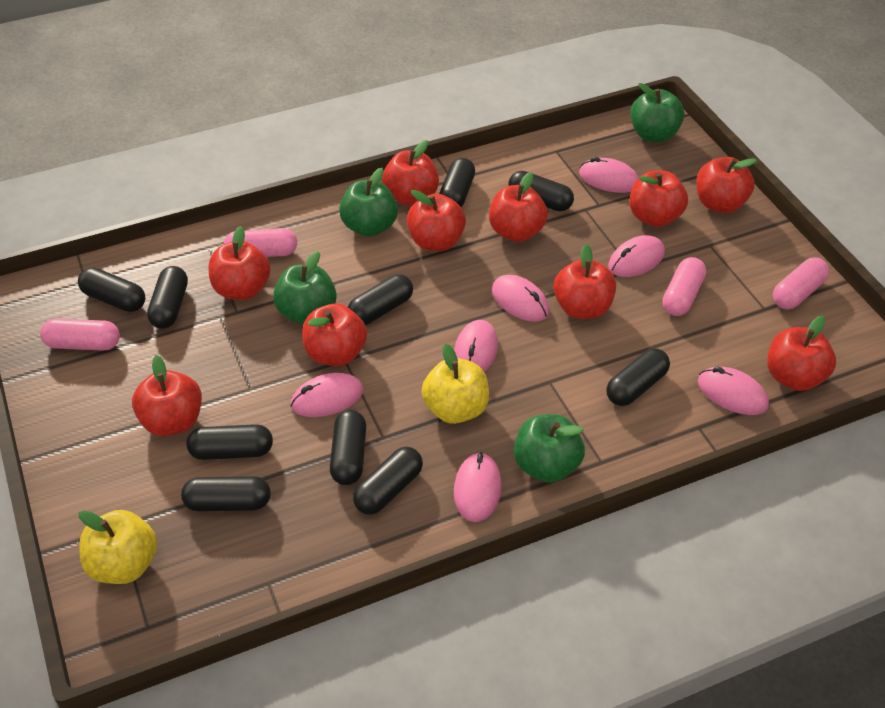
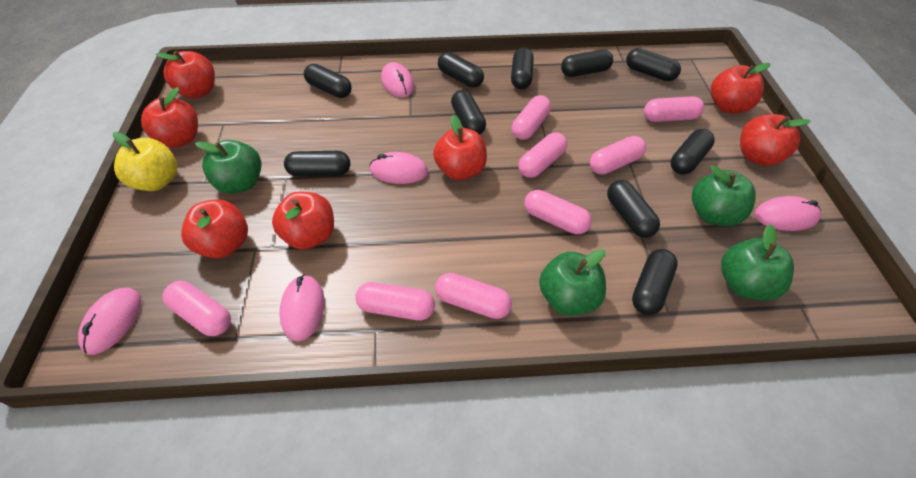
pink capsule: 4 -> 8
pink mouse: 7 -> 5
red apple: 10 -> 7
yellow apple: 2 -> 1

